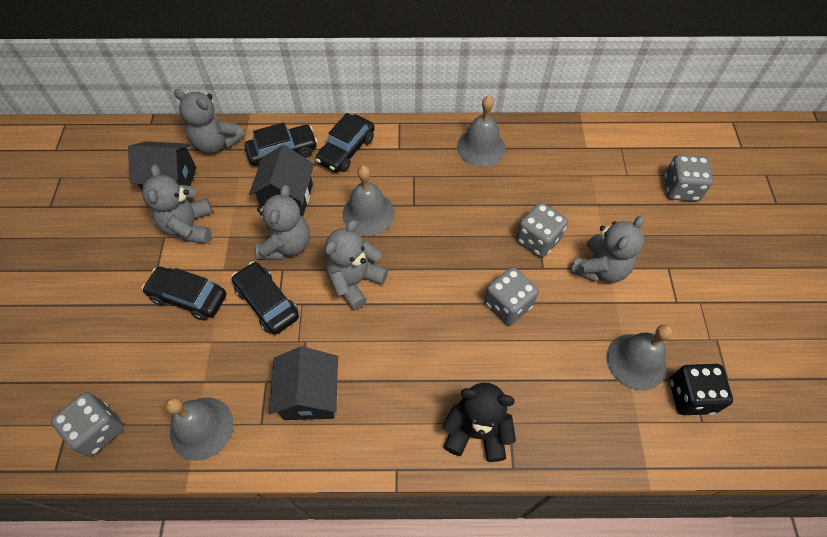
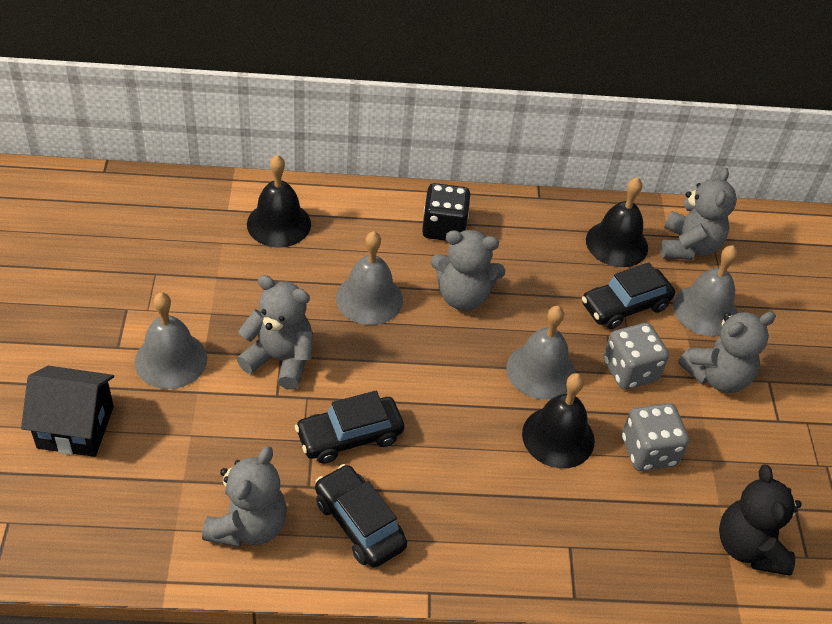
black bell: 0 -> 3
black car: 4 -> 3
black house: 3 -> 1
grey dice: 4 -> 2

